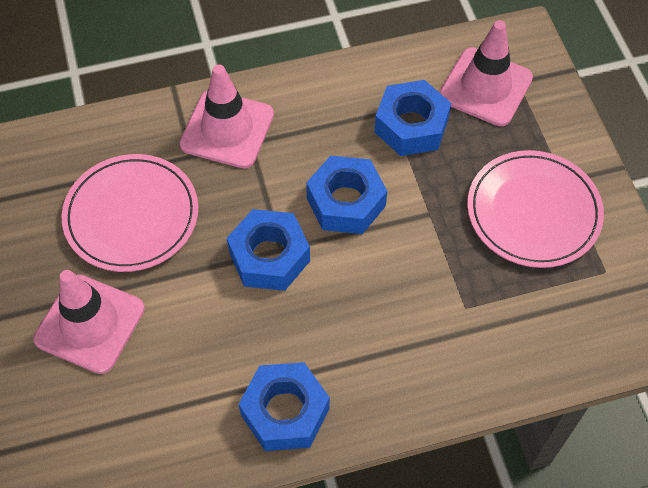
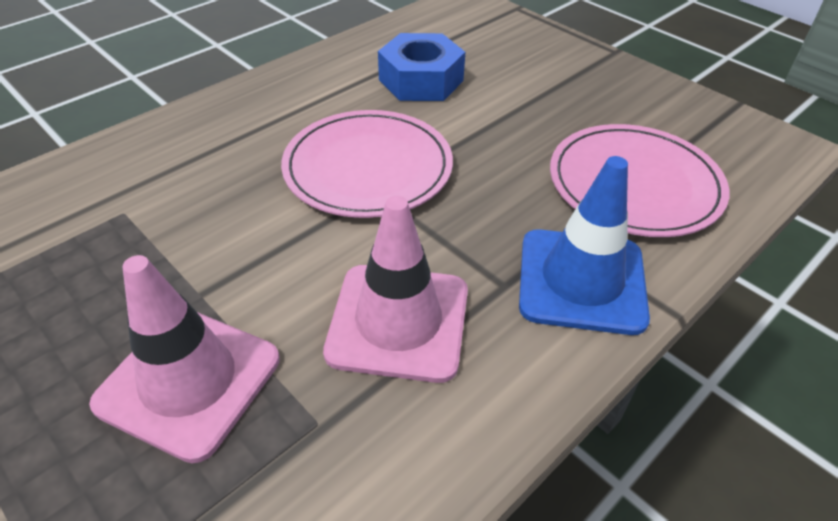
blue nut: 4 -> 1
blue traffic cone: 0 -> 1
pink traffic cone: 3 -> 2

